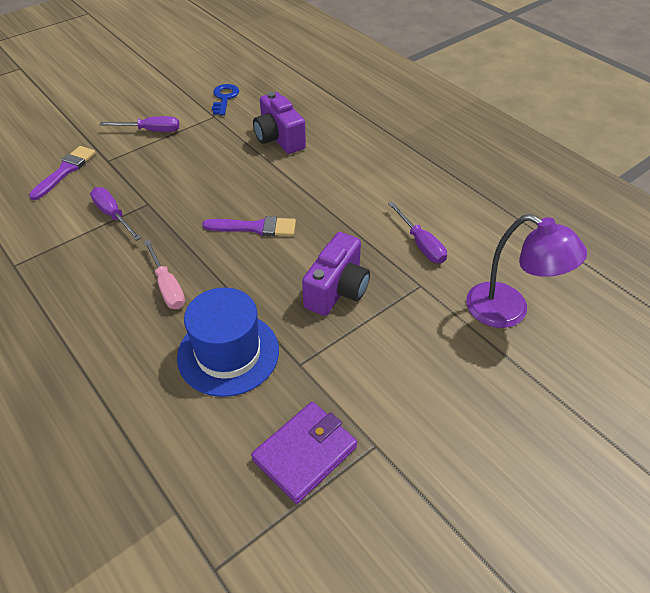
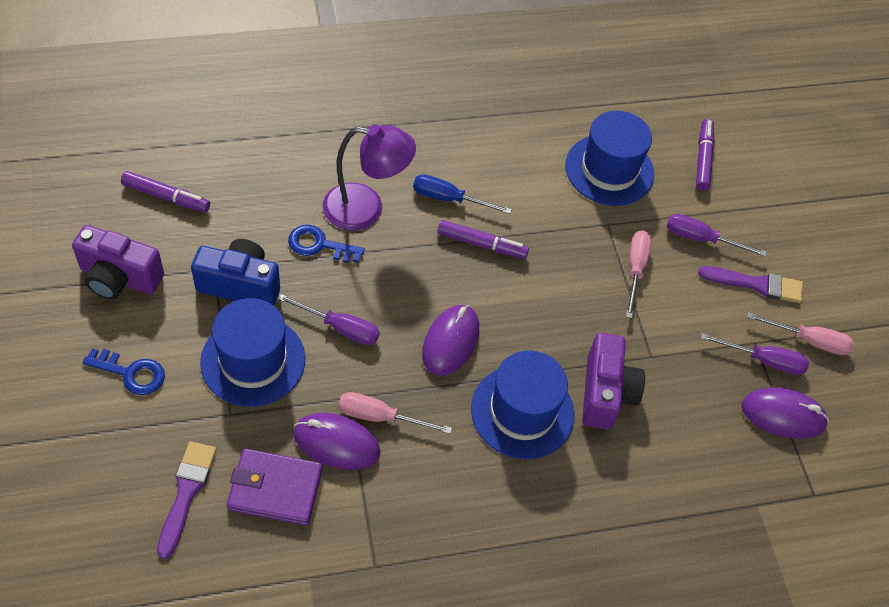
blue camera: 0 -> 1
blue hat: 1 -> 3
blue key: 1 -> 2
blue screwdriver: 0 -> 1
pink screwdriver: 1 -> 3
purple marker: 0 -> 3
purple mouse: 0 -> 3

